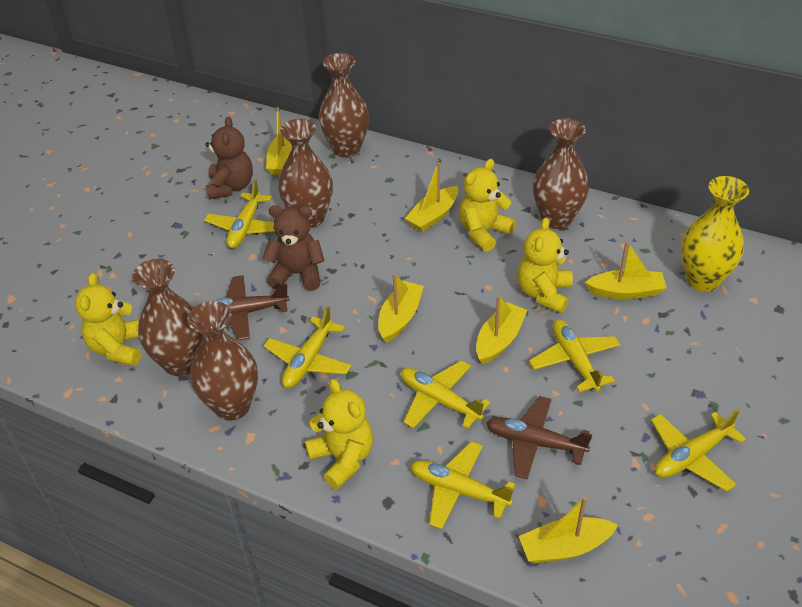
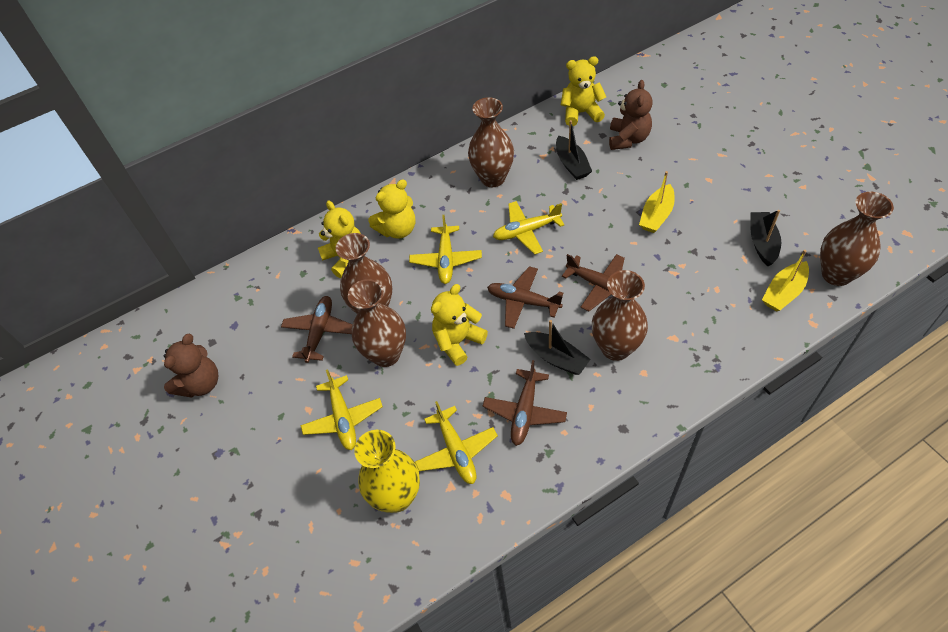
black boat: 0 -> 3
brown plane: 2 -> 4
yellow boat: 6 -> 2
yellow plane: 6 -> 4

